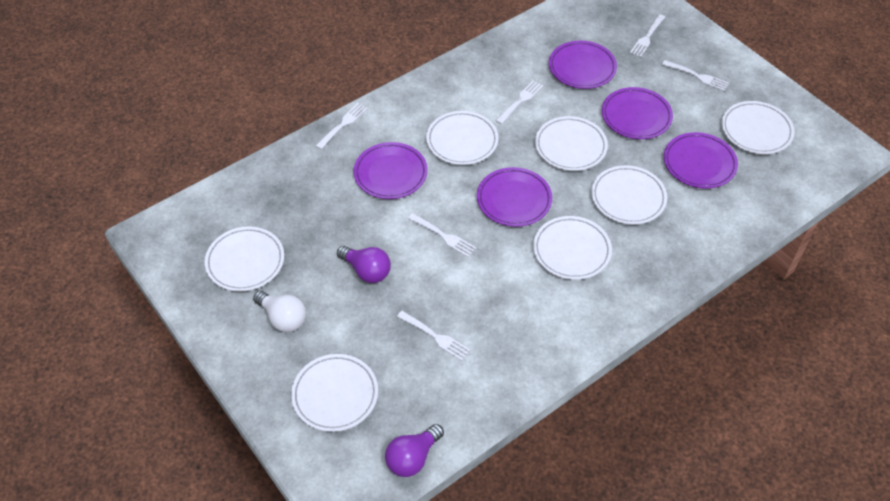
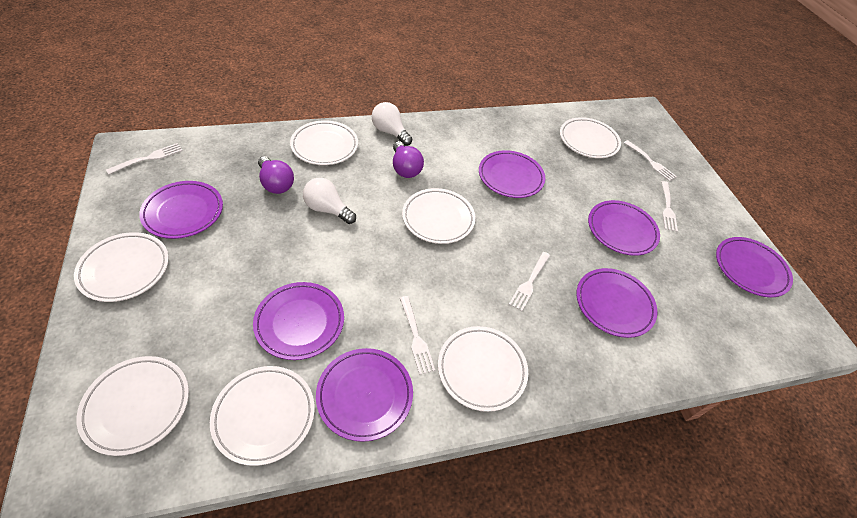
purple plate: 5 -> 7
white fork: 6 -> 5
white light bulb: 1 -> 2

